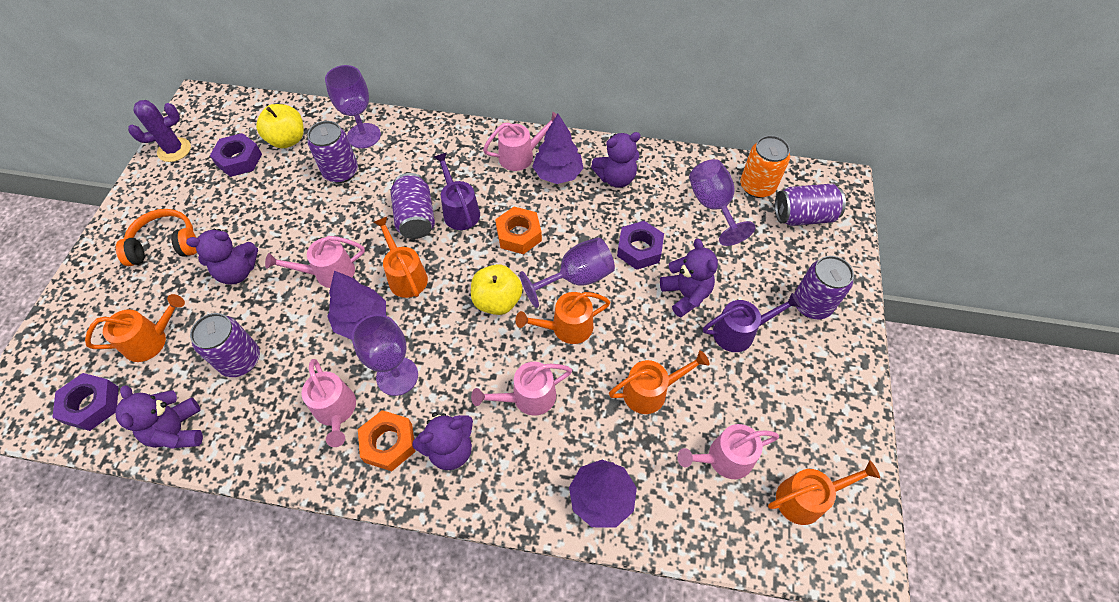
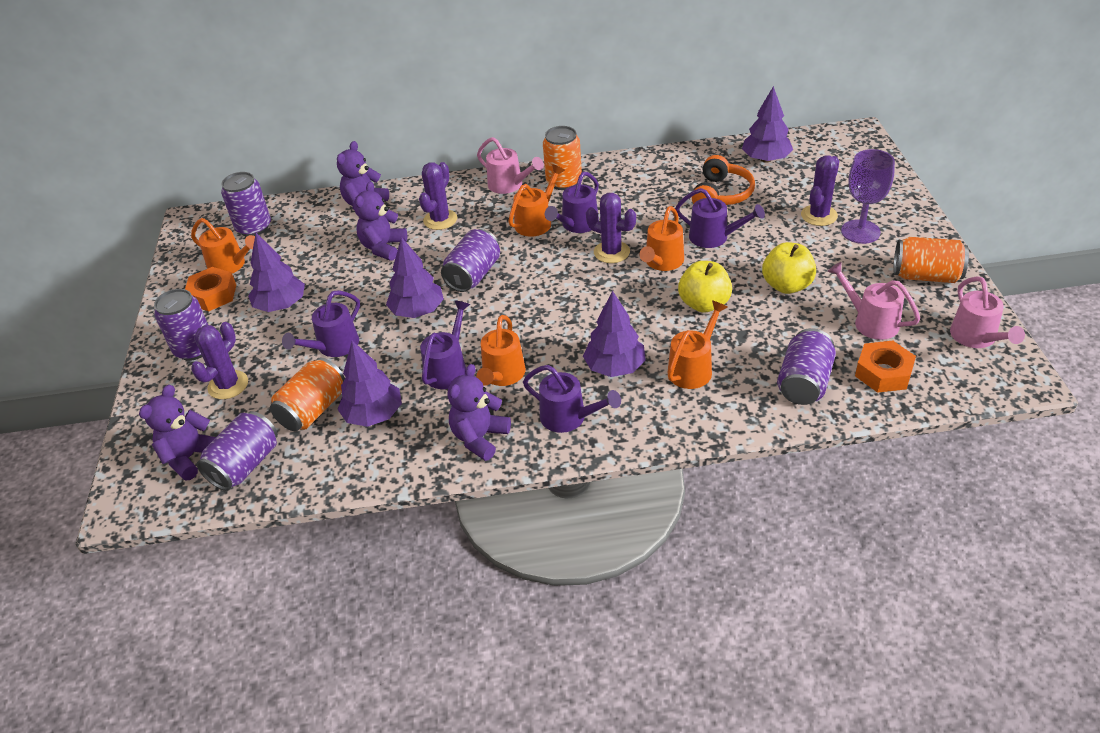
orange can: 1 -> 3
pink watering can: 5 -> 3
purple cactus: 1 -> 4
purple goblet: 4 -> 1
purple nut: 3 -> 0
purple teddy bear: 5 -> 4
purple tree: 3 -> 5
purple watering can: 2 -> 5

